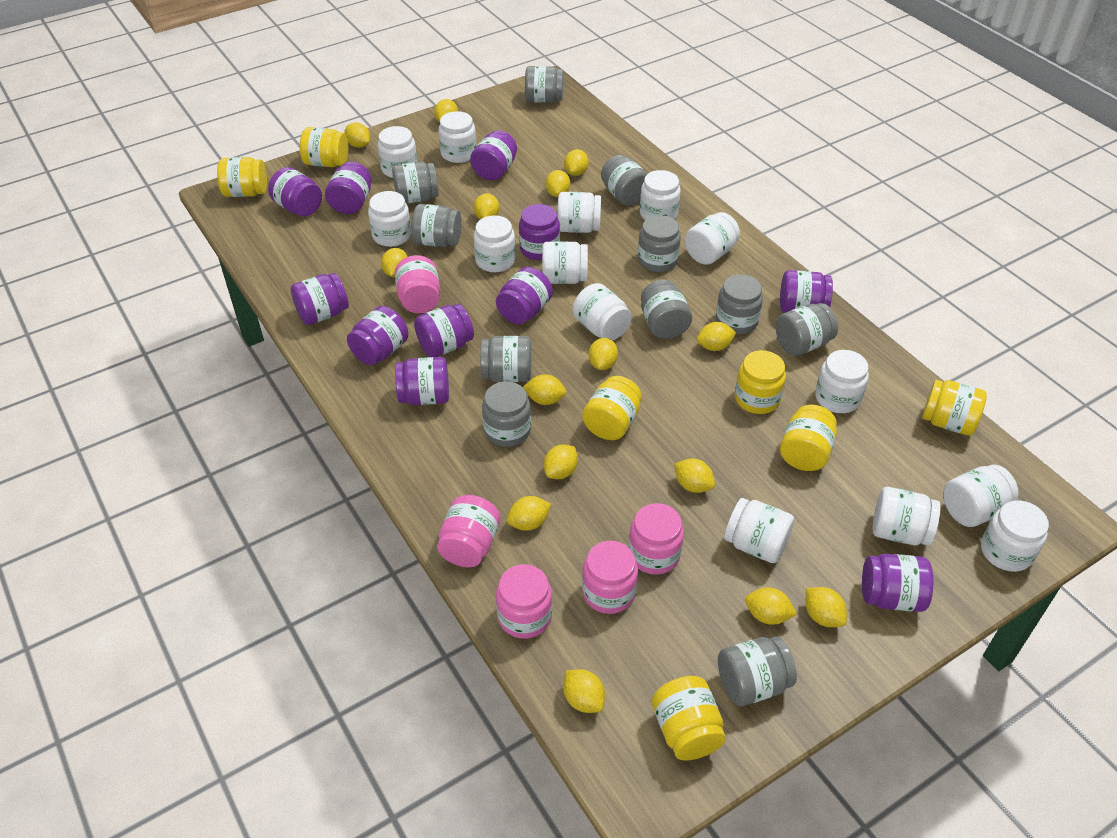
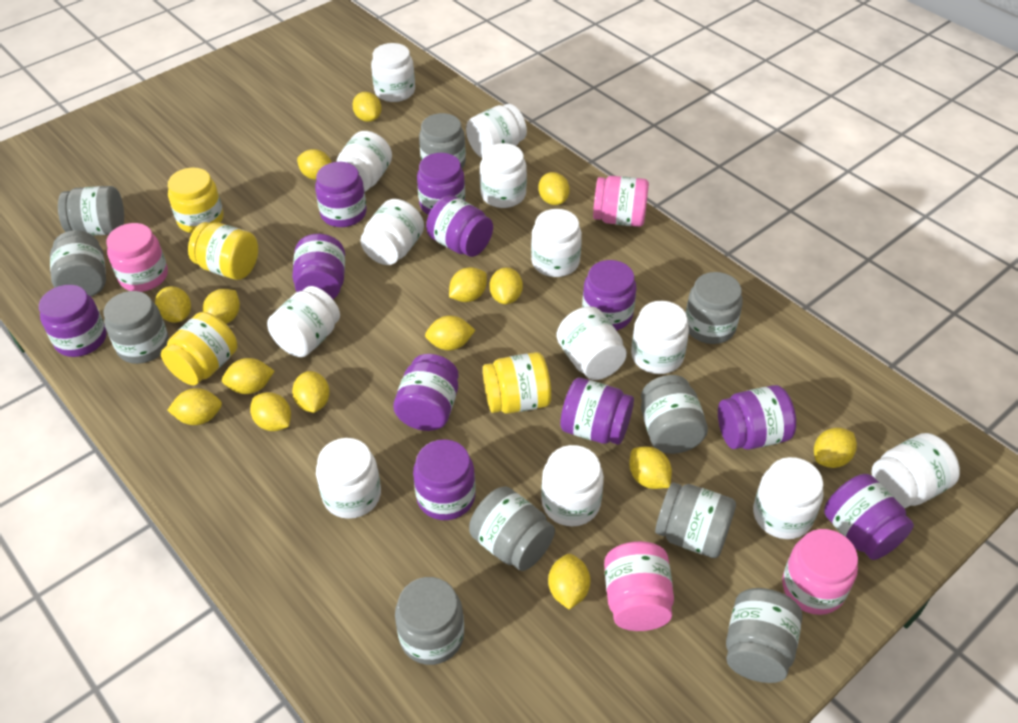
grey jar: 11 -> 10
pink jar: 5 -> 4
white jar: 14 -> 13
yellow jar: 7 -> 4

